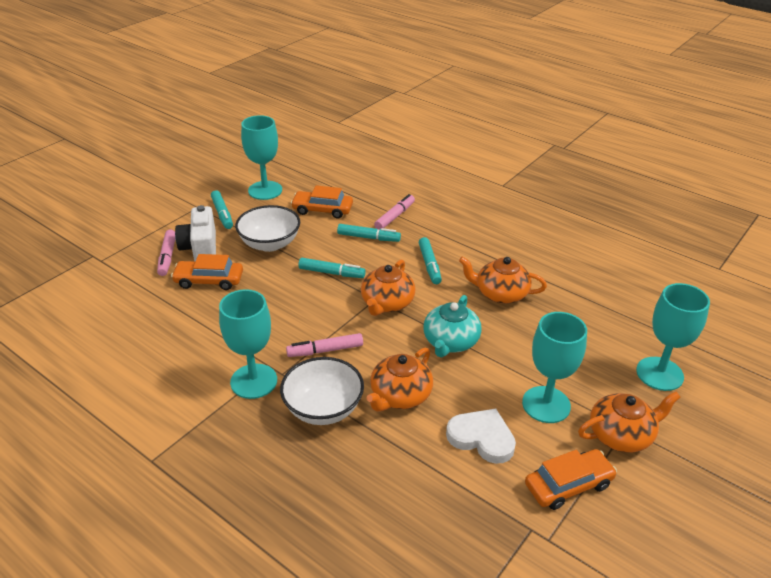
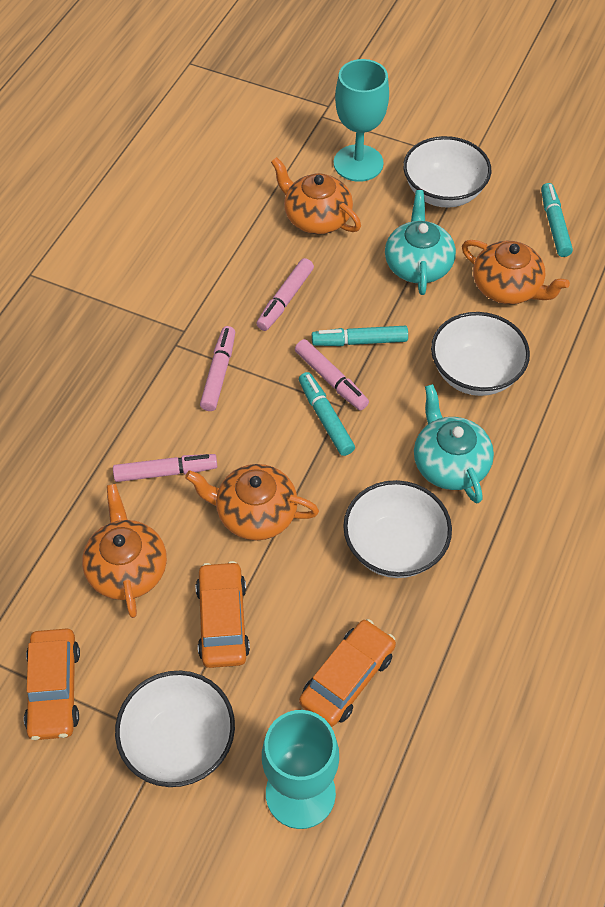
pink marker: 3 -> 4
turquoise goblet: 4 -> 2
turquoise marker: 4 -> 3
turquoise teapot: 1 -> 2
white bowl: 2 -> 4
white camera: 1 -> 0
white heart: 1 -> 0

